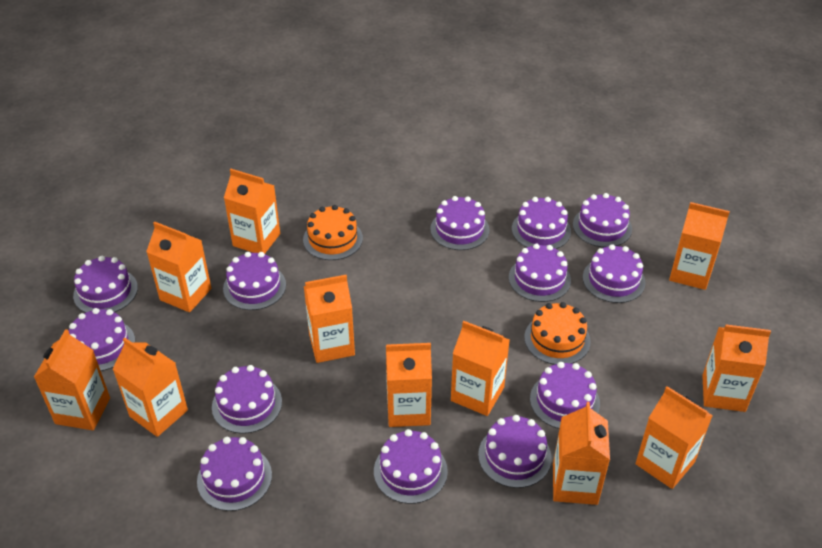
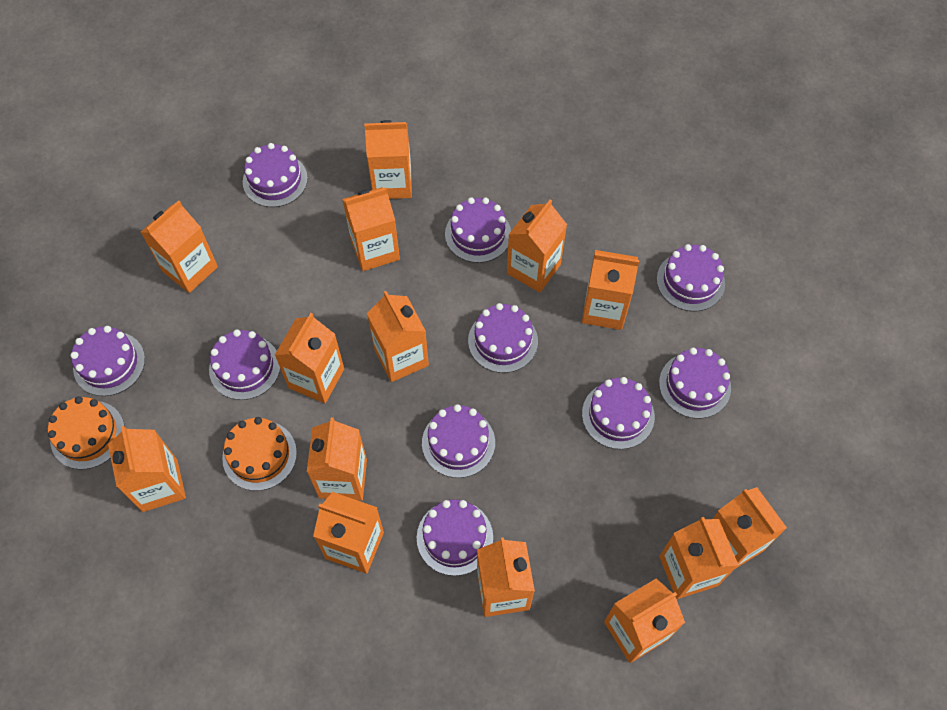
orange carton: 11 -> 14
purple cake: 13 -> 10

